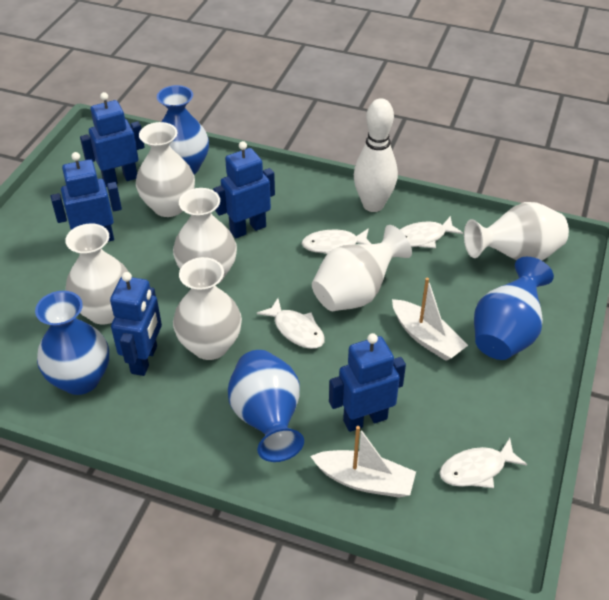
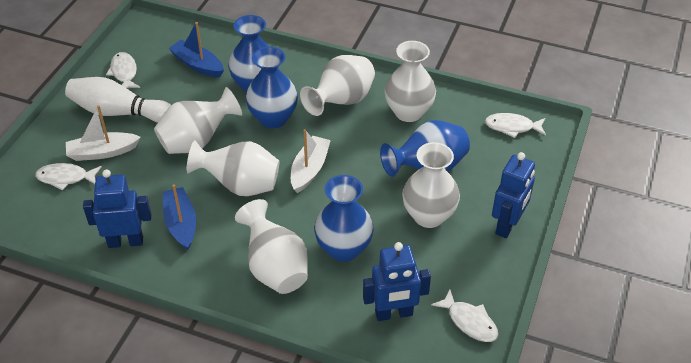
blue boat: 0 -> 2
blue robot: 5 -> 3

